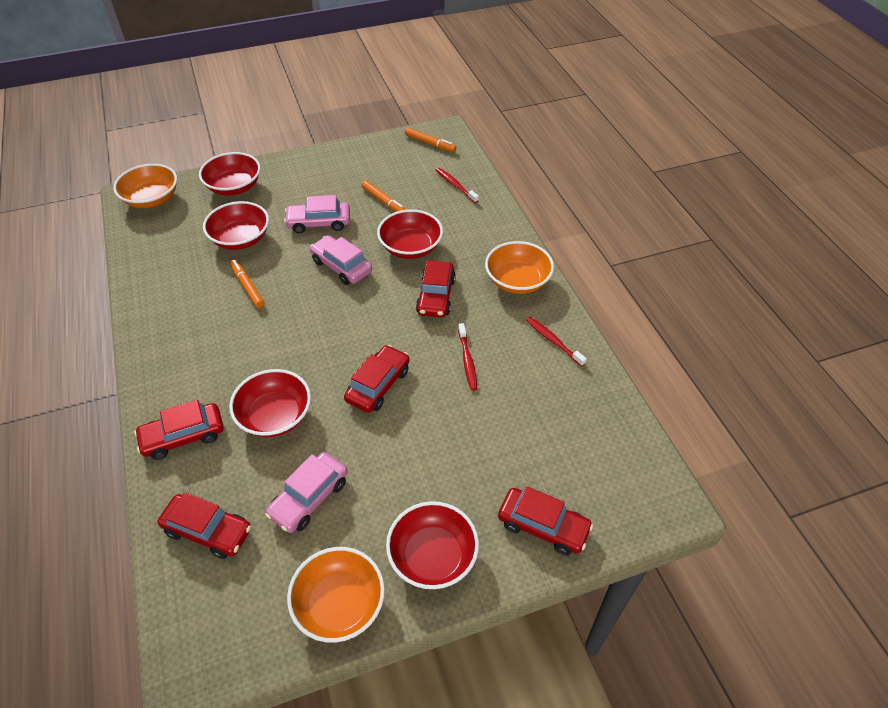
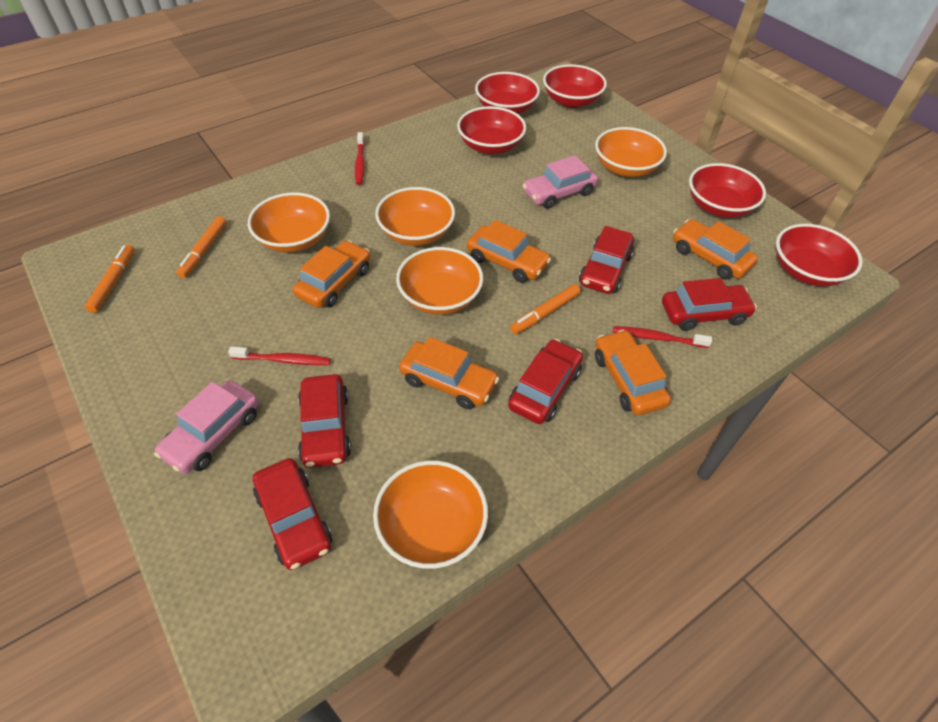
orange bowl: 3 -> 5
orange car: 0 -> 5
pink car: 3 -> 2

